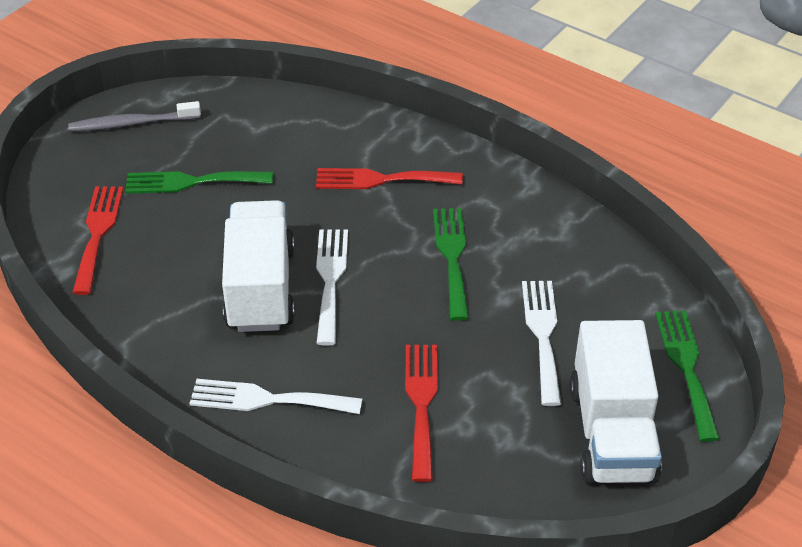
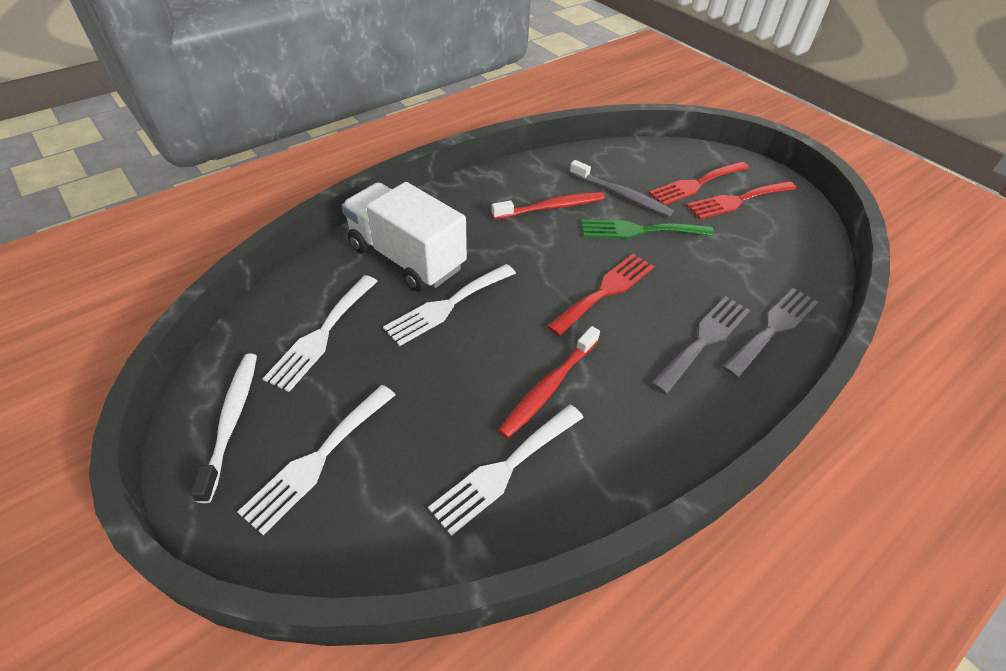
green fork: 3 -> 1
grey fork: 0 -> 2
red toothbrush: 0 -> 2
white fork: 3 -> 4
white toothbrush: 0 -> 1
white truck: 2 -> 1

